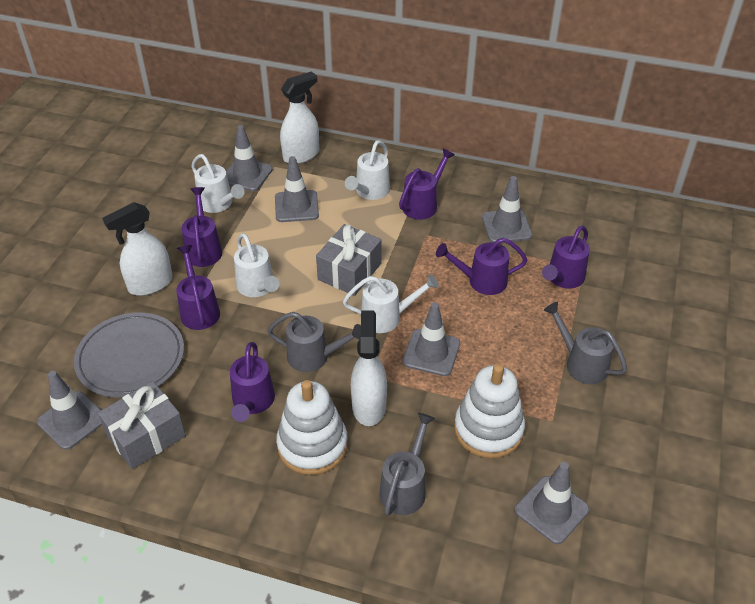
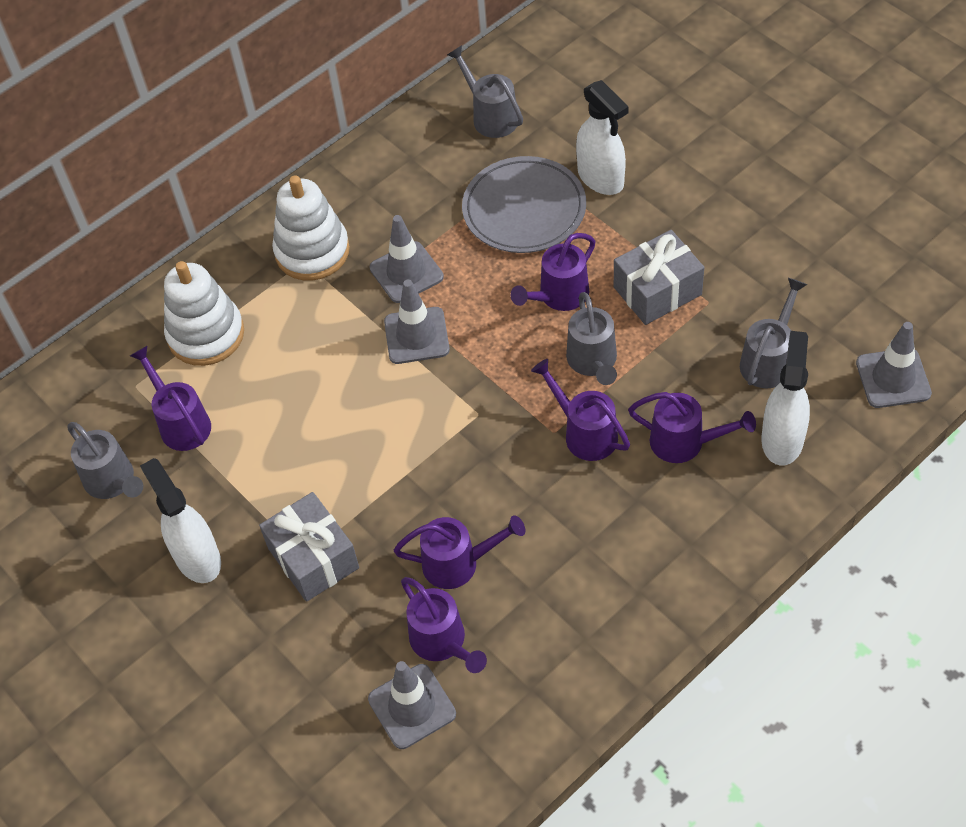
grey traffic cone: 6 -> 4
grey watering can: 3 -> 4
white watering can: 4 -> 0

